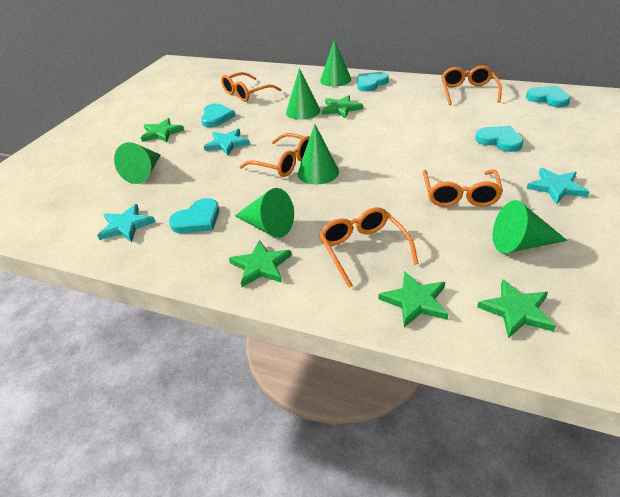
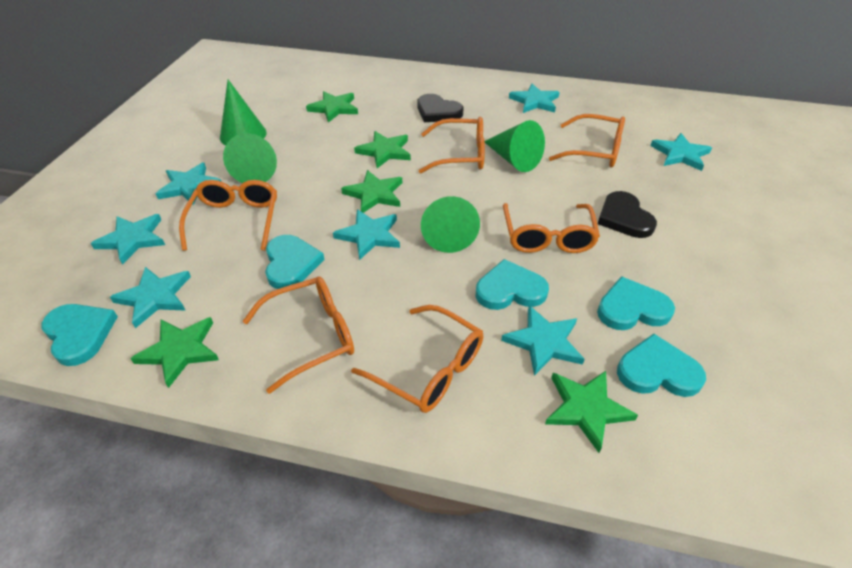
black heart: 0 -> 2
green cone: 6 -> 4
orange glasses: 5 -> 6
turquoise star: 3 -> 7

